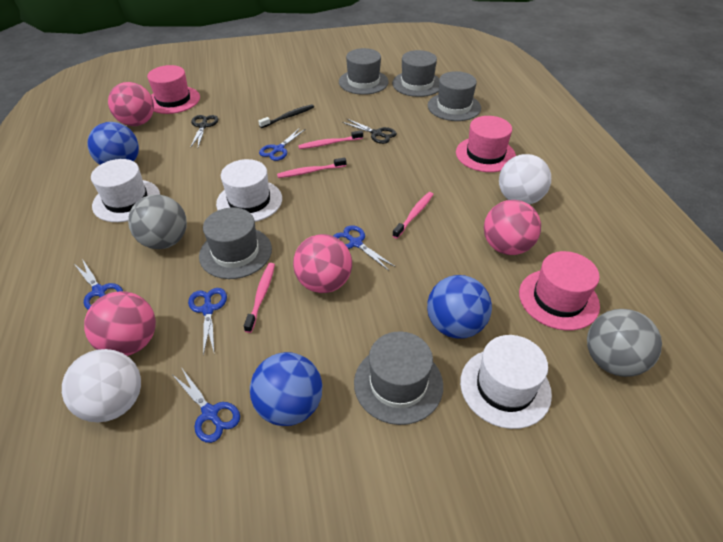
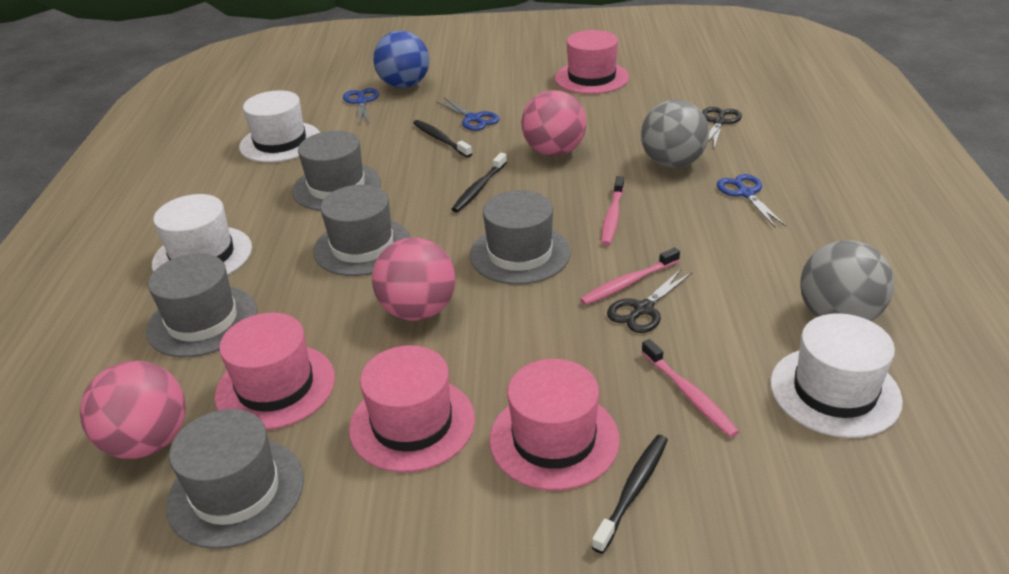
black toothbrush: 1 -> 3
blue ball: 3 -> 1
blue scissors: 5 -> 3
pink ball: 4 -> 3
pink hat: 3 -> 4
pink toothbrush: 4 -> 3
white ball: 2 -> 0

